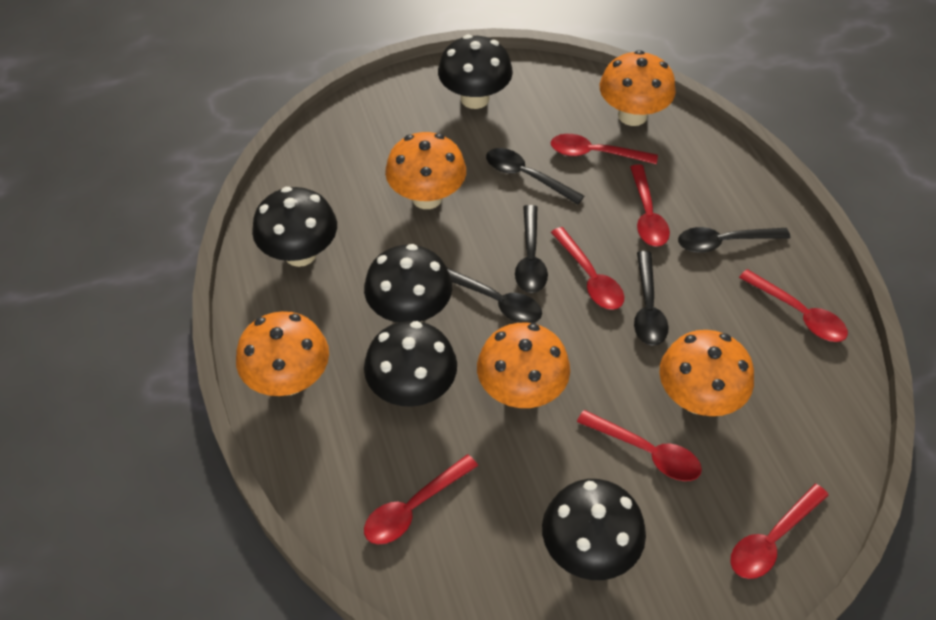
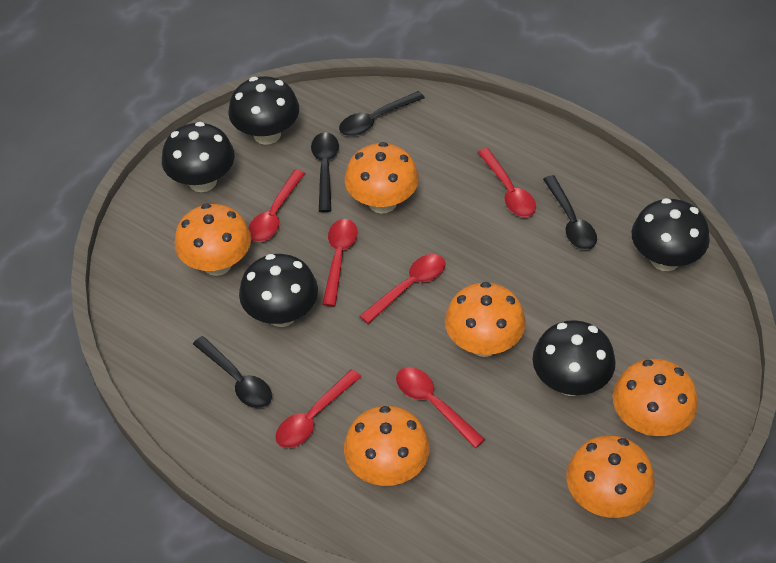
black spoon: 5 -> 4
orange mushroom: 5 -> 6
red spoon: 7 -> 6

